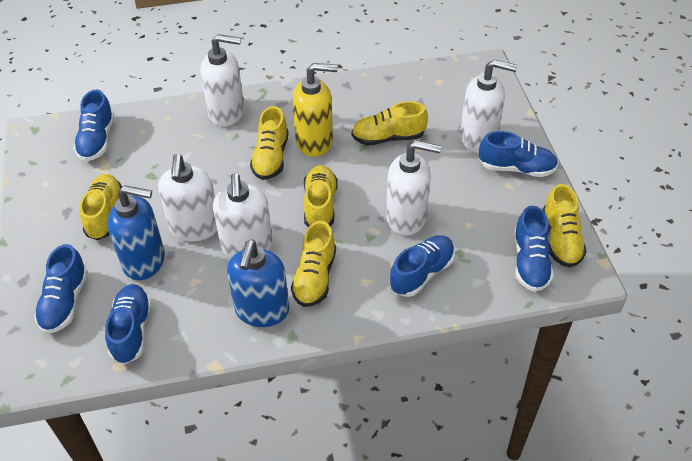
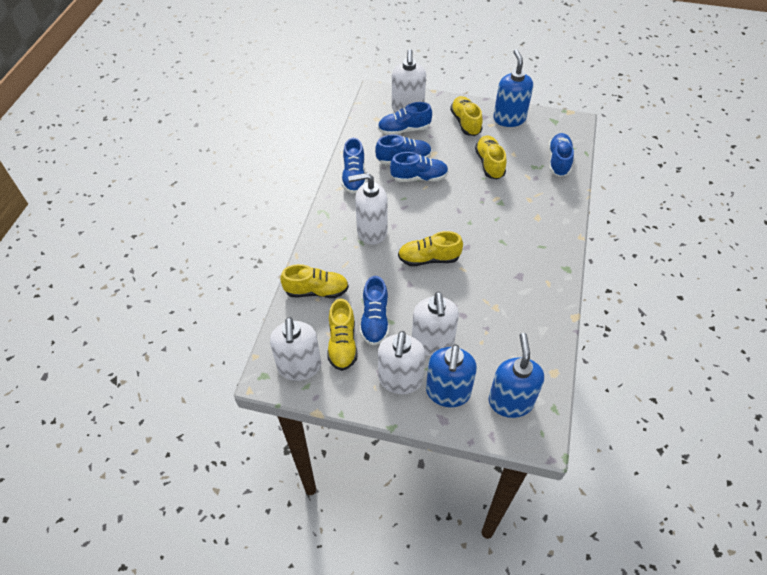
blue soap dispenser: 2 -> 3
yellow shoe: 6 -> 5
yellow soap dispenser: 1 -> 0

